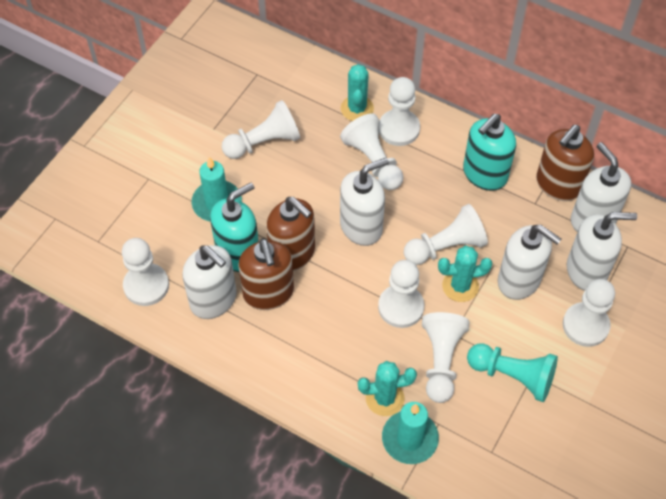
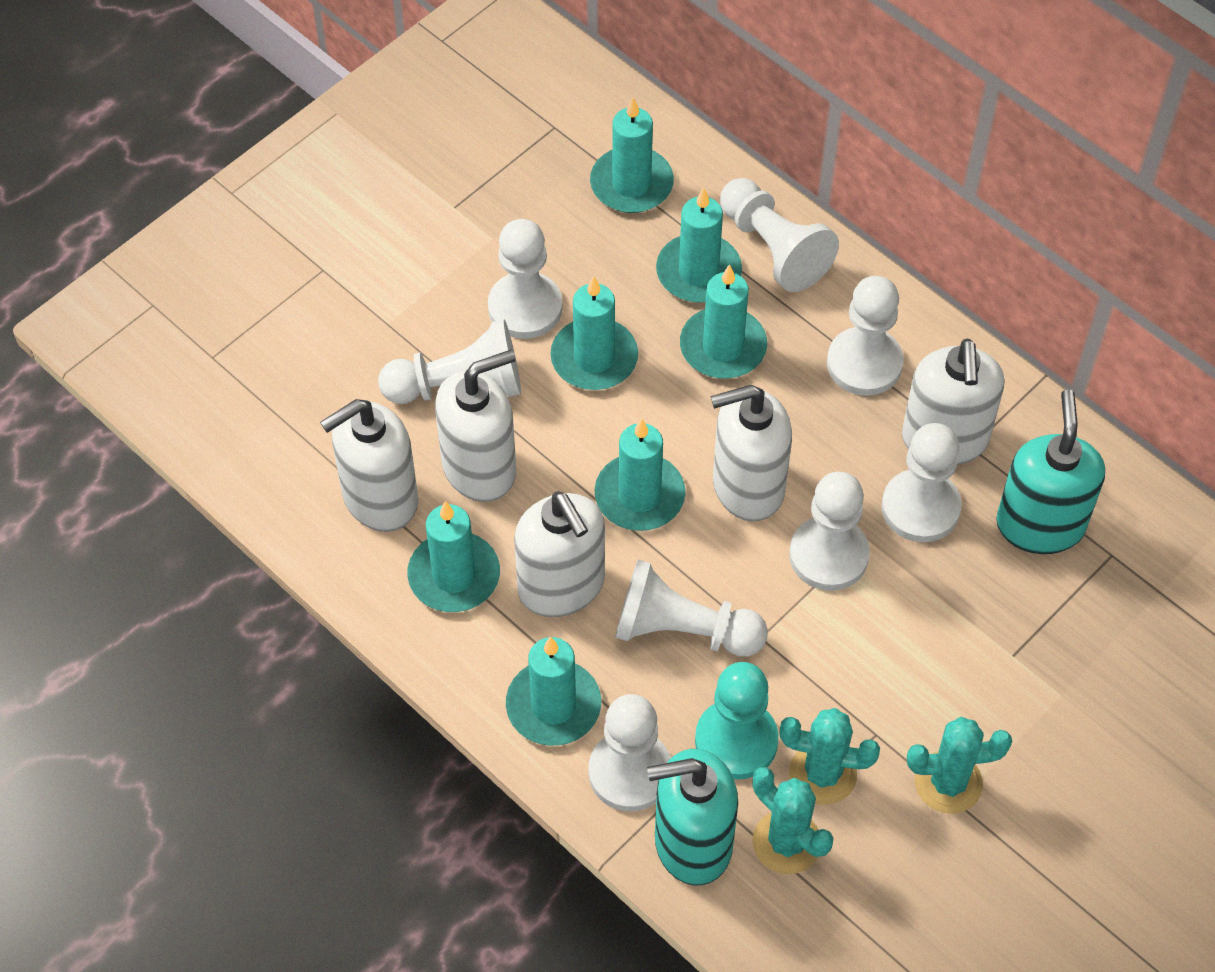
brown soap dispenser: 3 -> 0
turquoise candle: 2 -> 7

